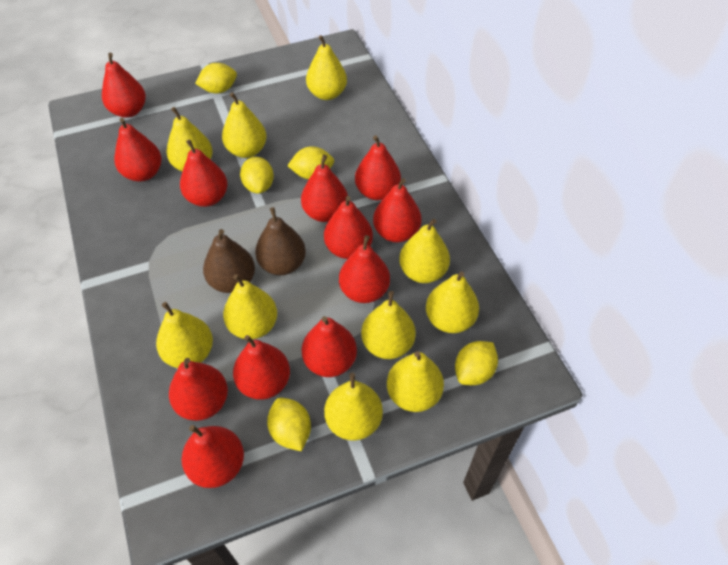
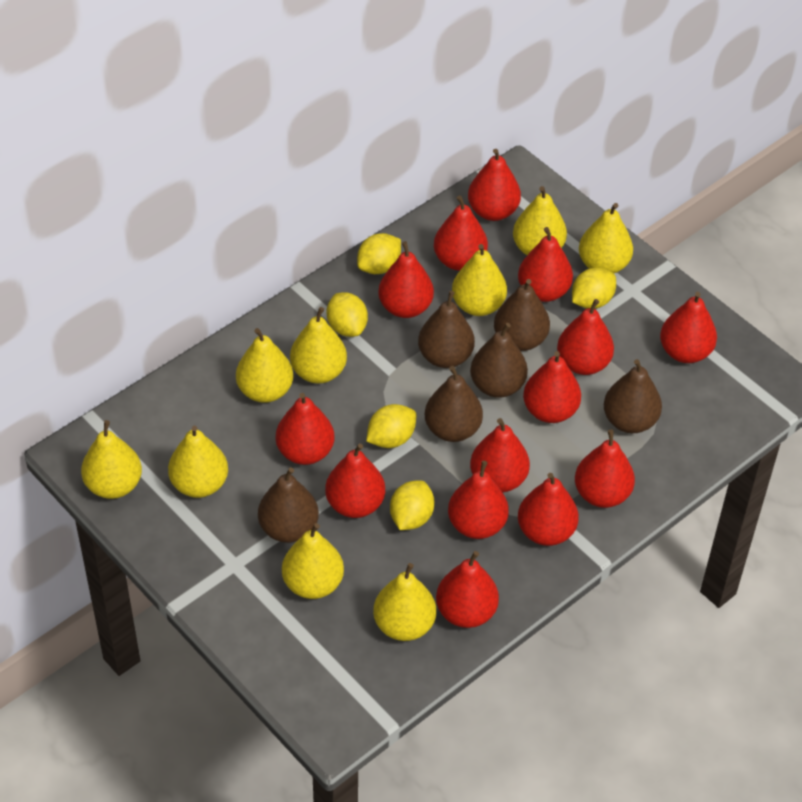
brown pear: 2 -> 6
red pear: 12 -> 14
yellow pear: 10 -> 9

